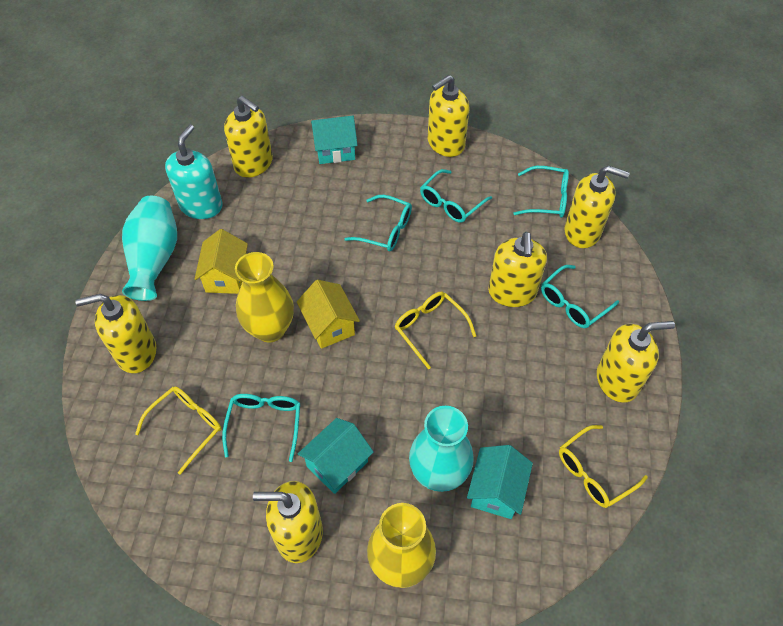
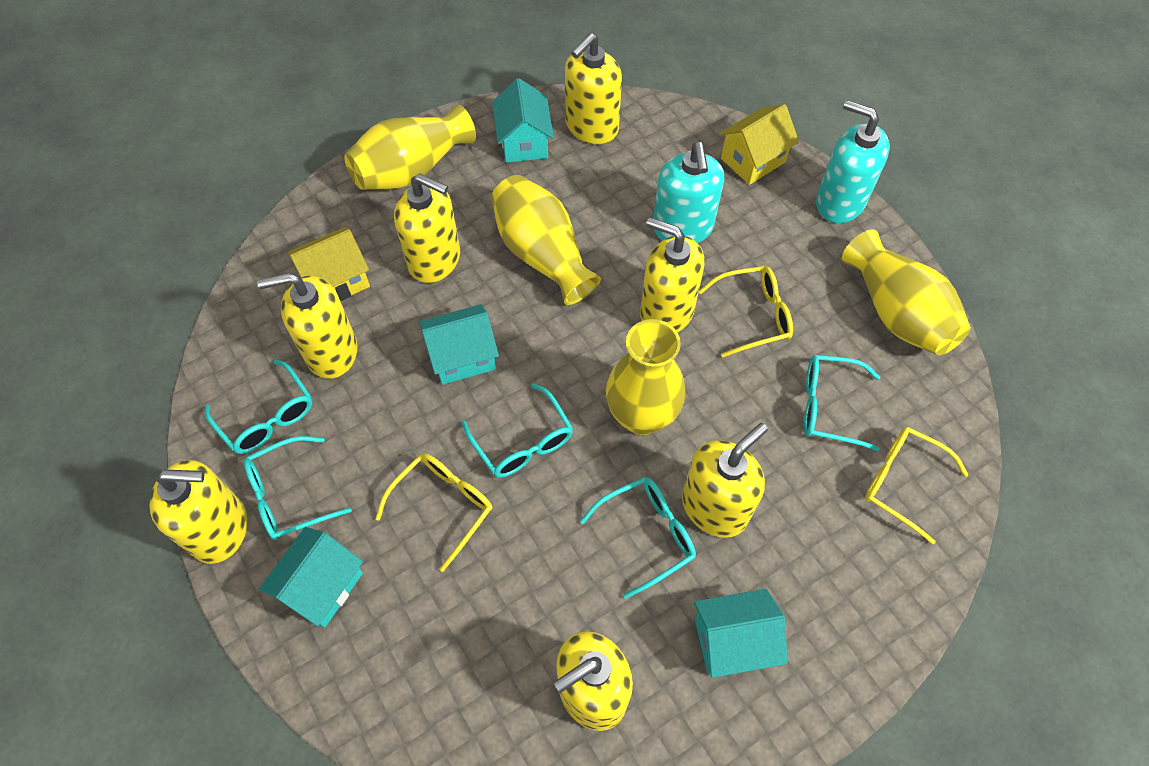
turquoise house: 3 -> 4
turquoise soap dispenser: 1 -> 2
turquoise vase: 2 -> 0
yellow vase: 2 -> 4

